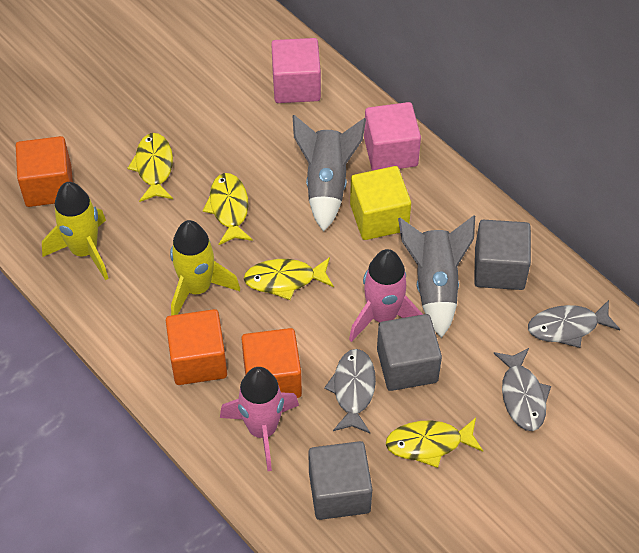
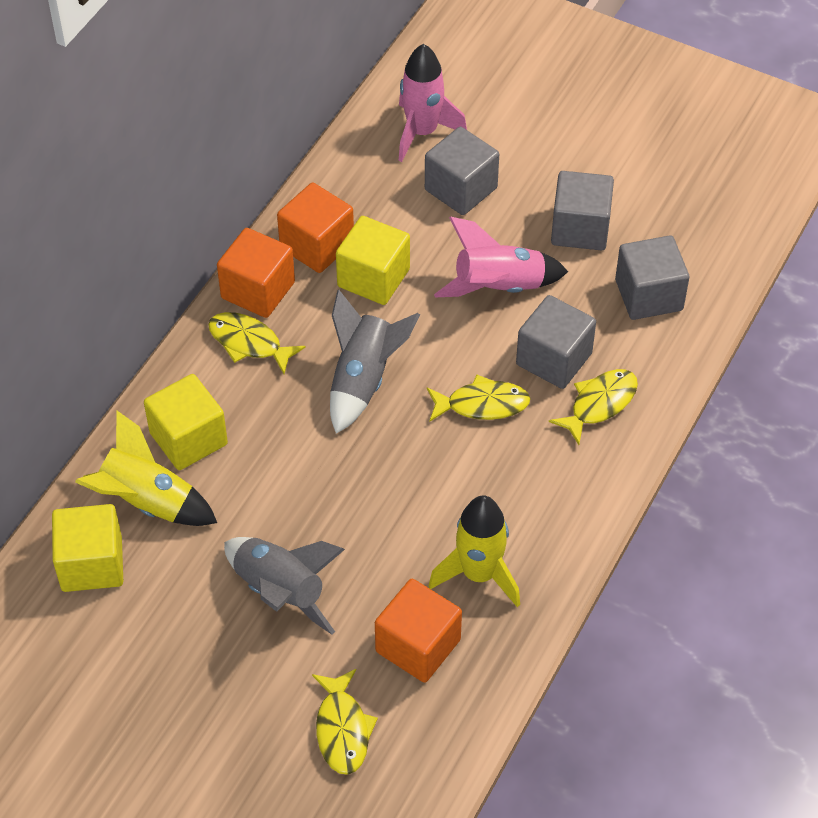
grey cube: 3 -> 4
grey fish: 3 -> 0
pink cube: 2 -> 0
yellow cube: 1 -> 3

